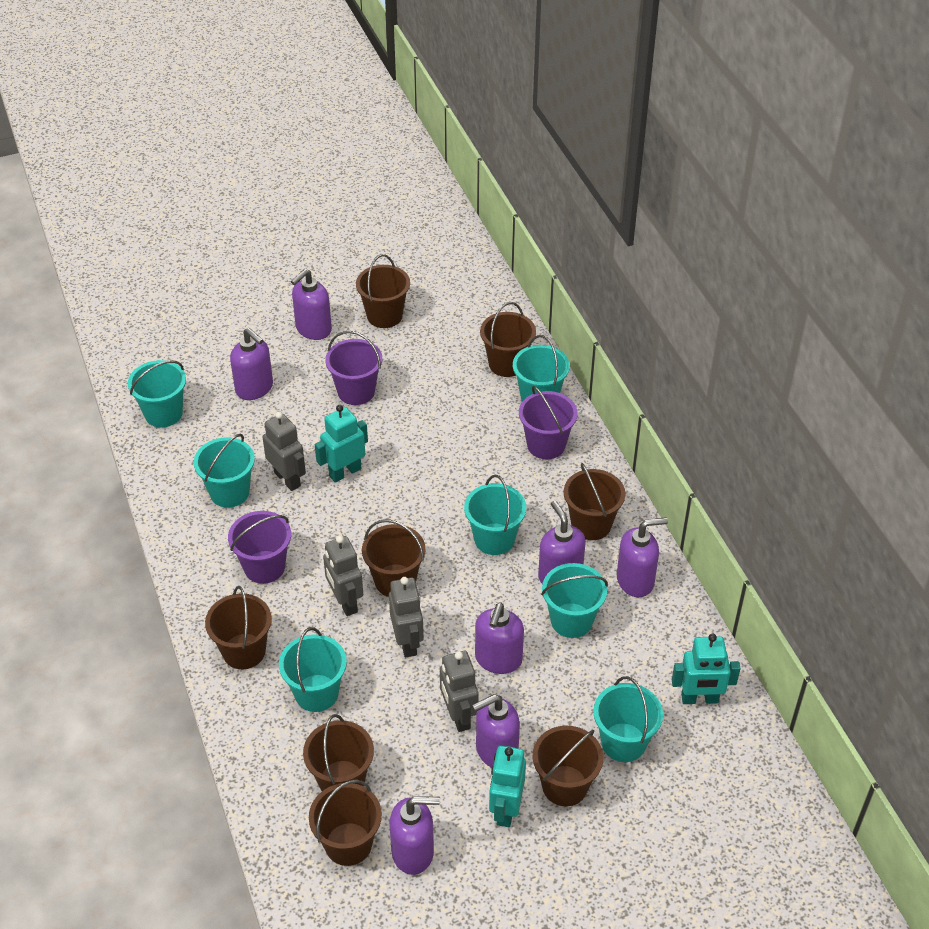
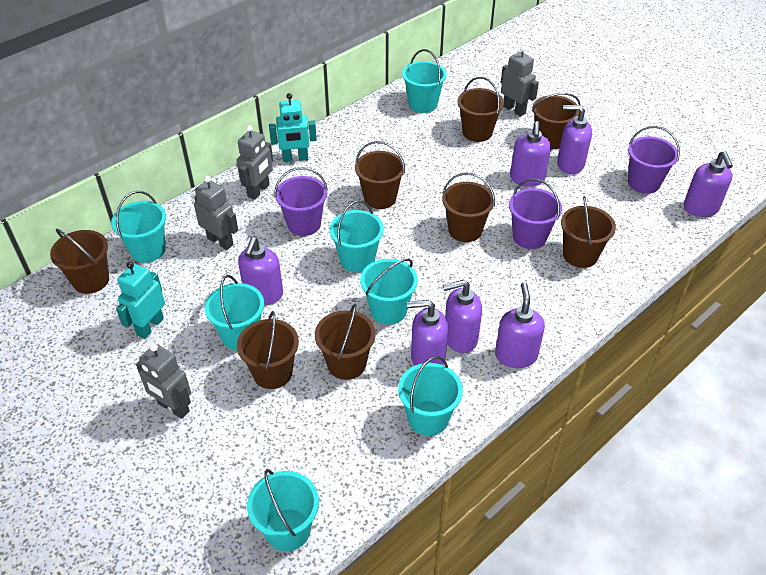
turquoise robot: 3 -> 2

